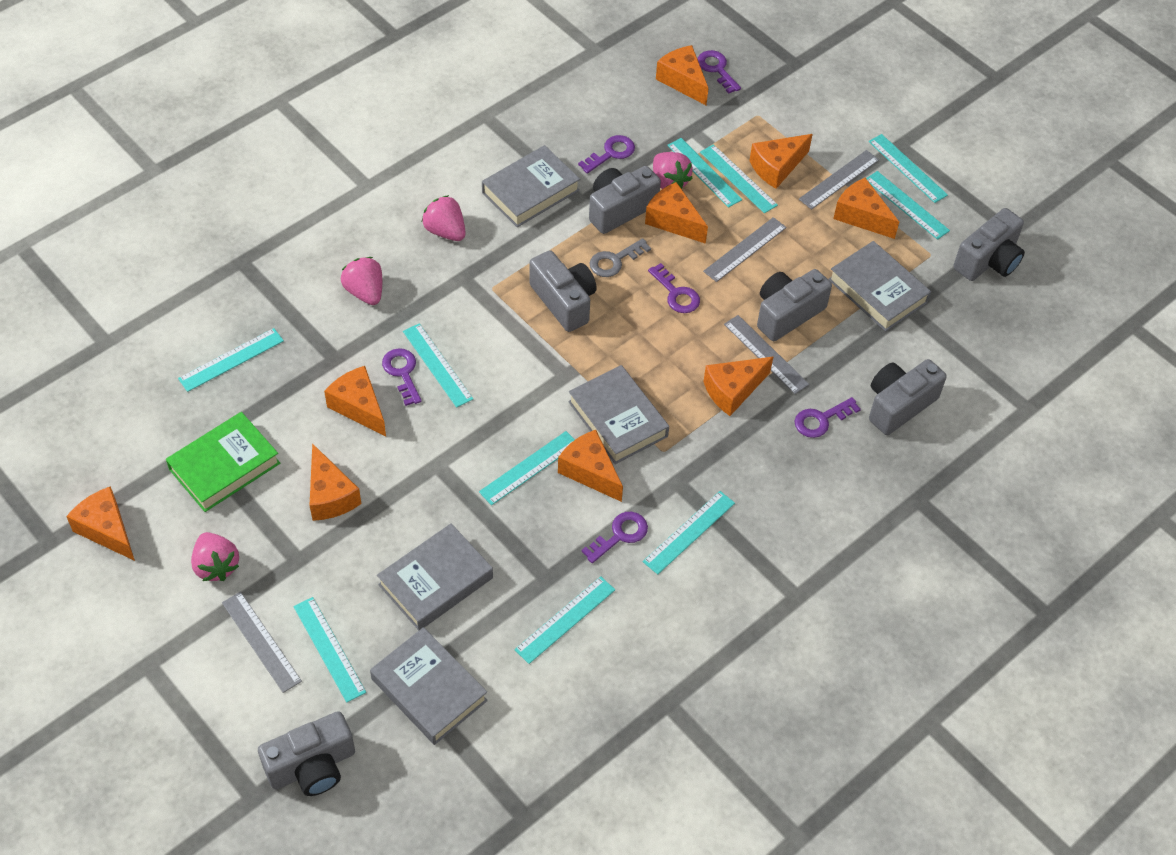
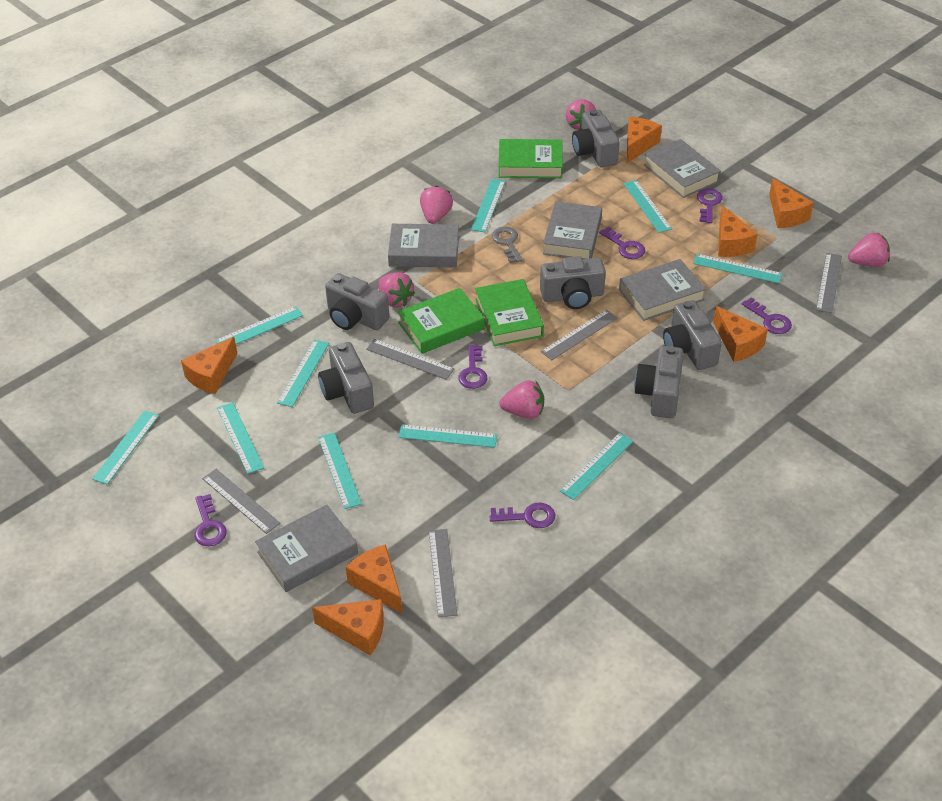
green book: 1 -> 3
grey ruler: 4 -> 5
orange cheese: 9 -> 7
pink strawberry: 4 -> 5

